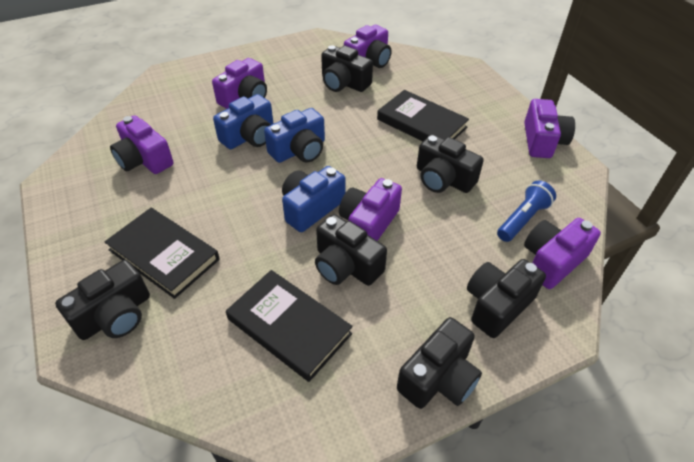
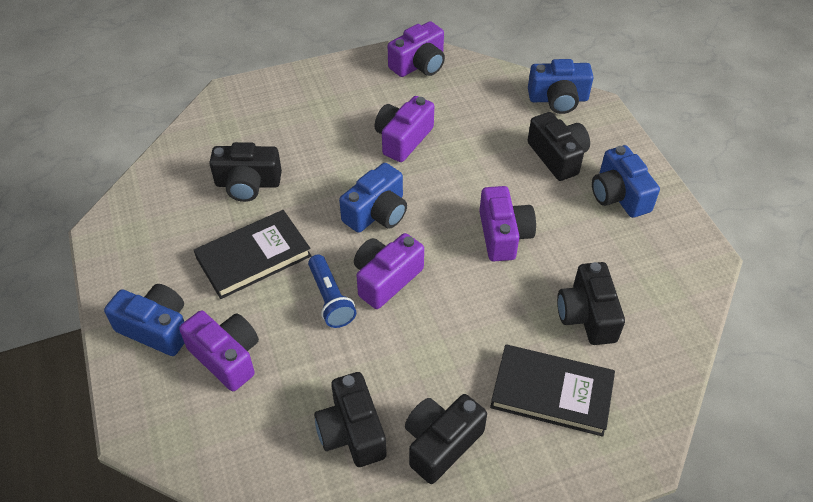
black book: 3 -> 2
black camera: 6 -> 5
blue camera: 3 -> 4
purple camera: 6 -> 5

